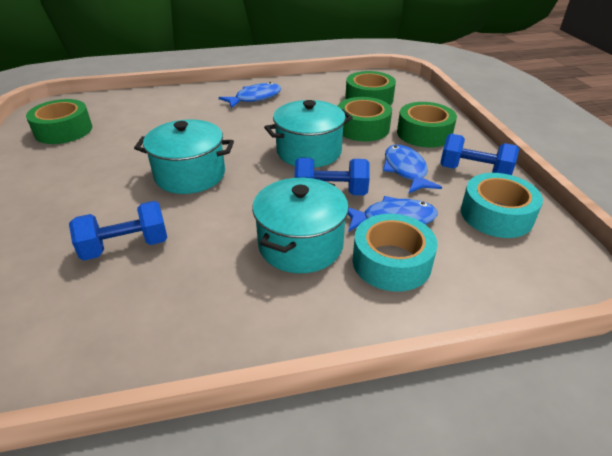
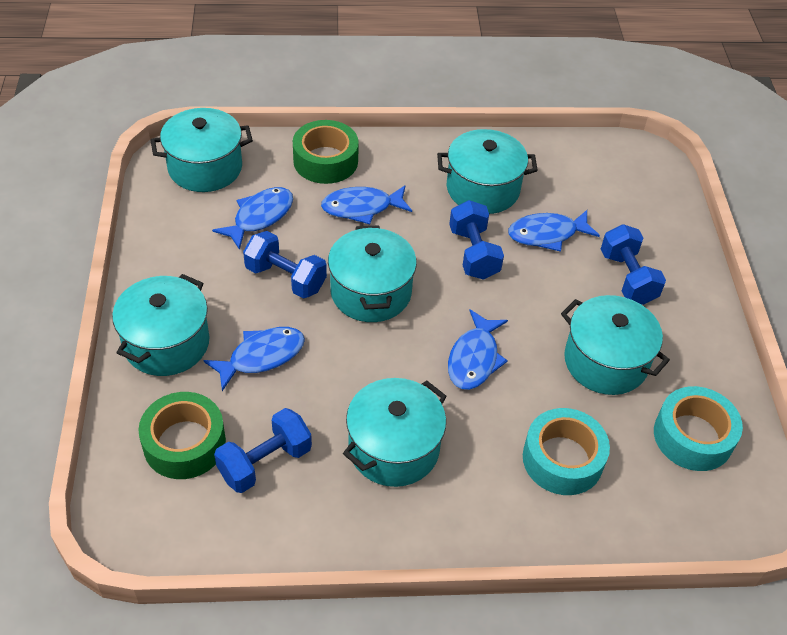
blue dumbbell: 3 -> 4
blue fish: 3 -> 5
green tape: 4 -> 2
turquoise pot: 3 -> 6

